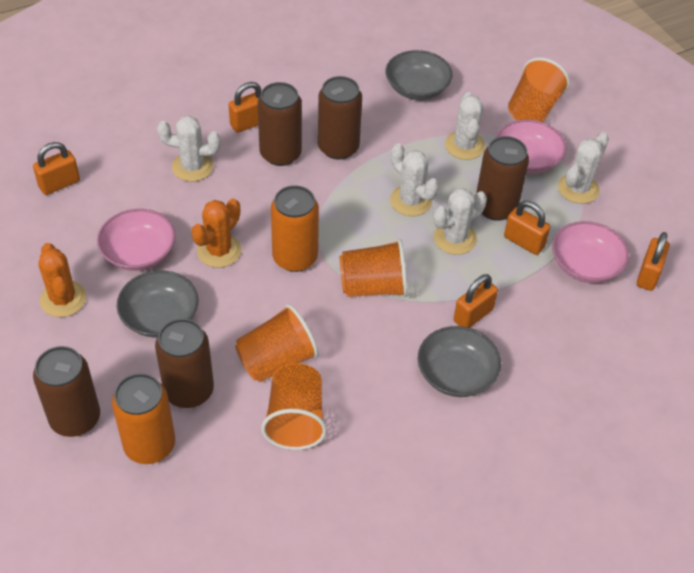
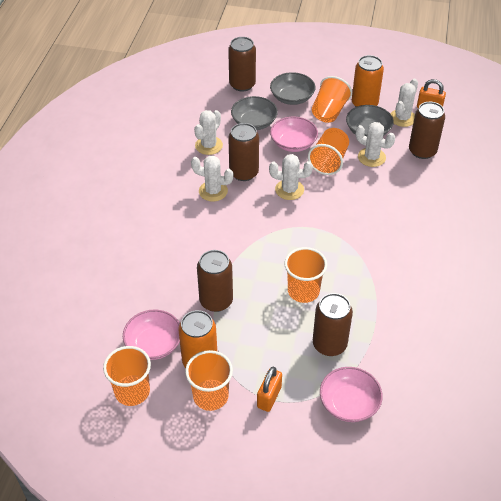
orange cactus: 2 -> 0
orange cup: 4 -> 5
orange padlock: 5 -> 2

